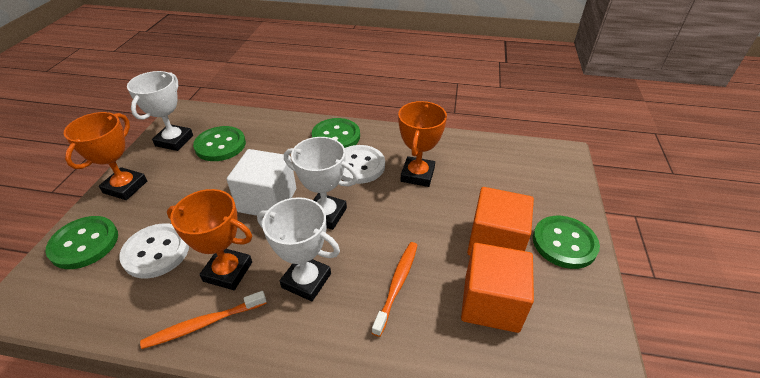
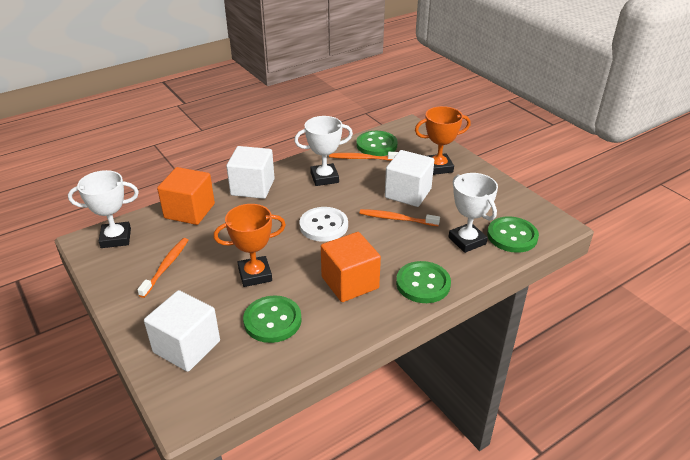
orange toothbrush: 2 -> 3
orange trophy: 3 -> 2
white button: 2 -> 1
white cube: 1 -> 3

